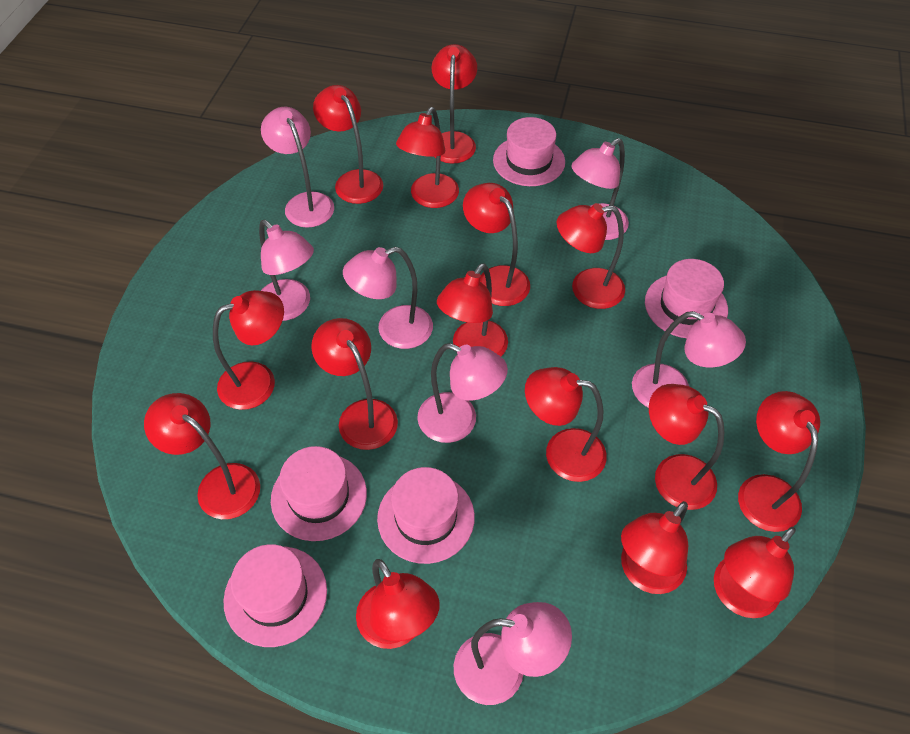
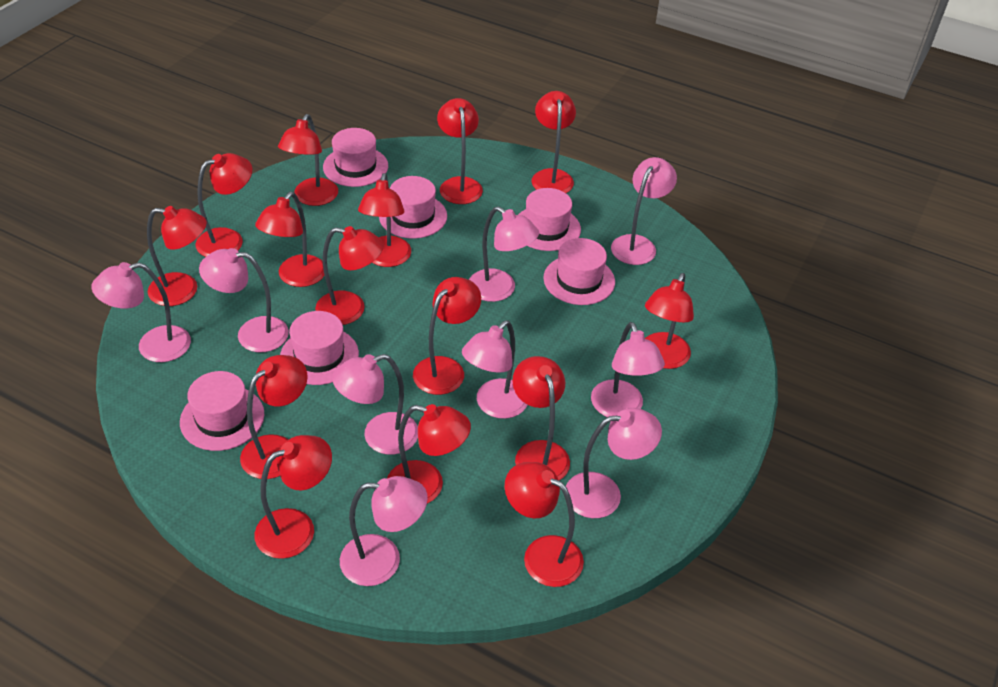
pink hat: 5 -> 6
pink lamp: 7 -> 9

